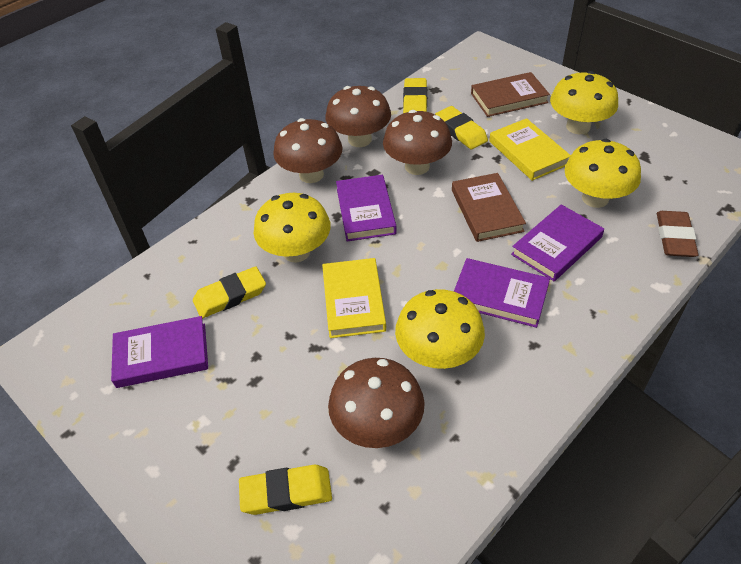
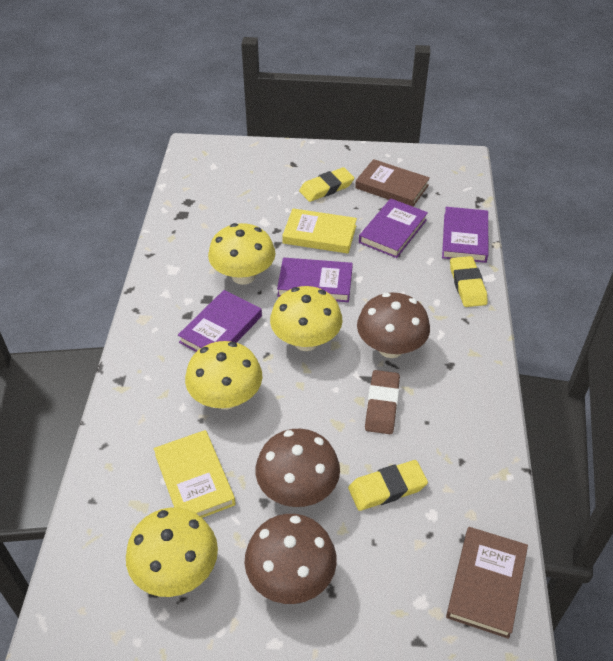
brown mushroom: 4 -> 3
yellow eraser: 4 -> 3

